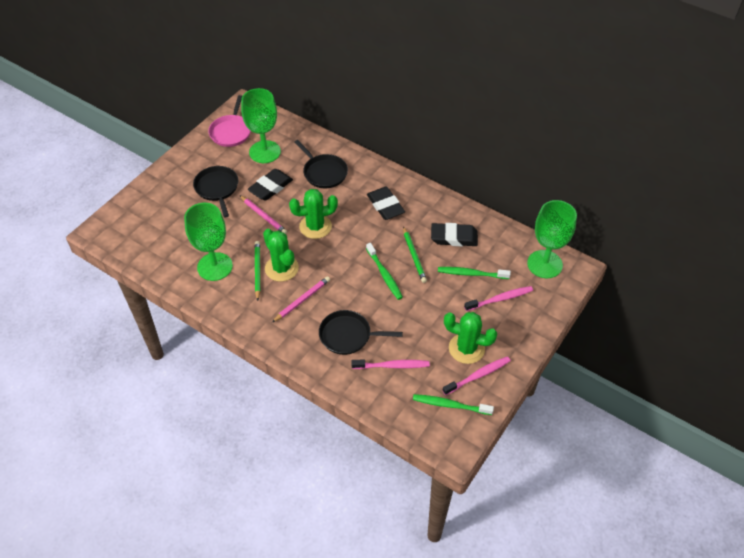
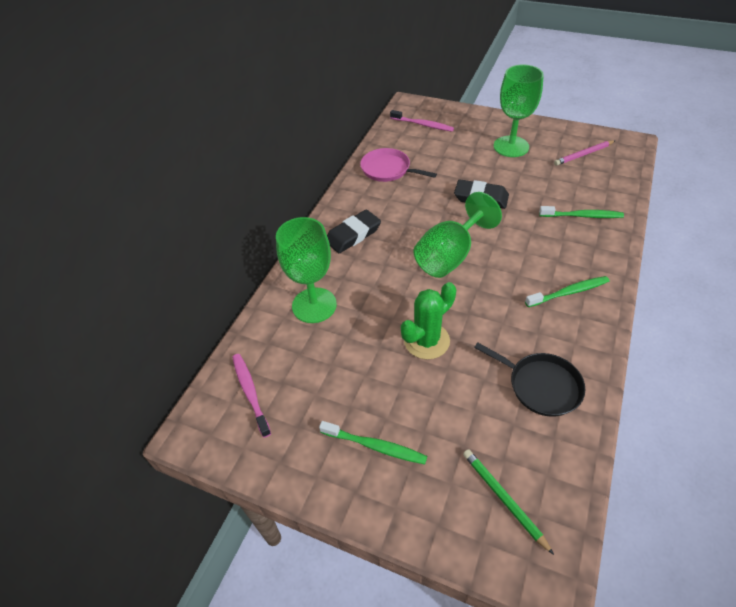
black eraser: 3 -> 2
black pan: 3 -> 1
green cactus: 3 -> 1
green pencil: 2 -> 1
pink pencil: 2 -> 1
pink toothbrush: 3 -> 2

